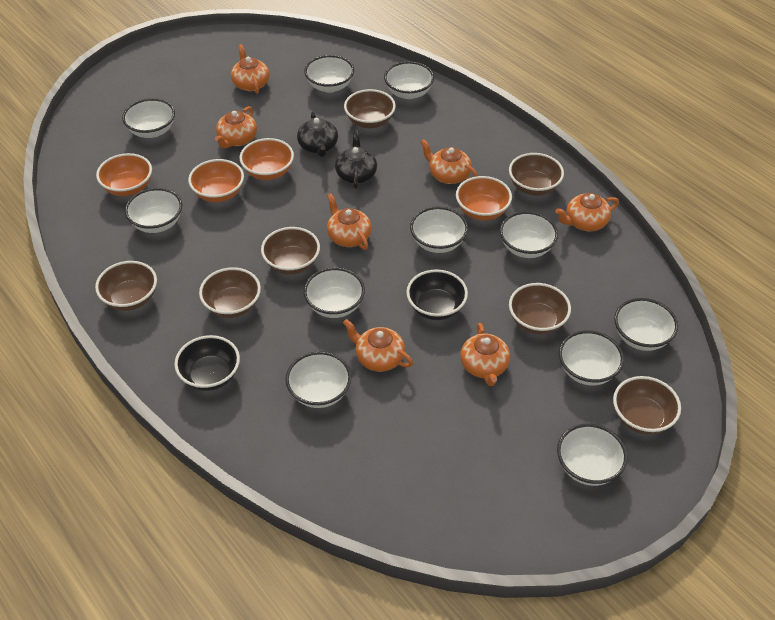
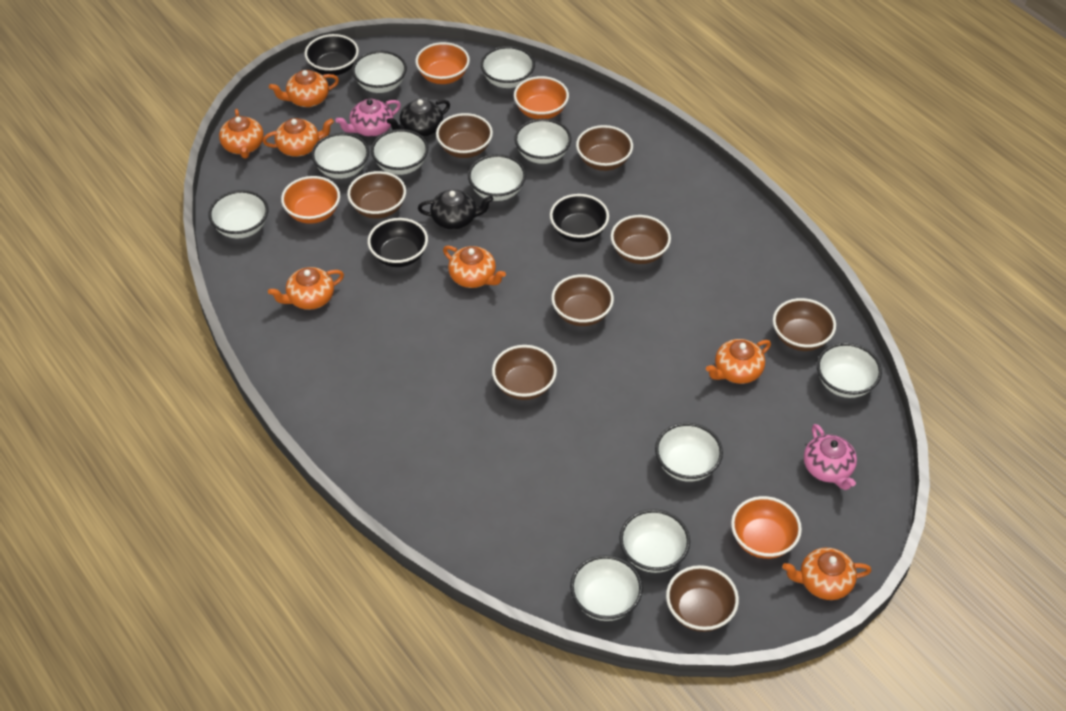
black bowl: 2 -> 3
brown bowl: 7 -> 8
pink teapot: 0 -> 2

